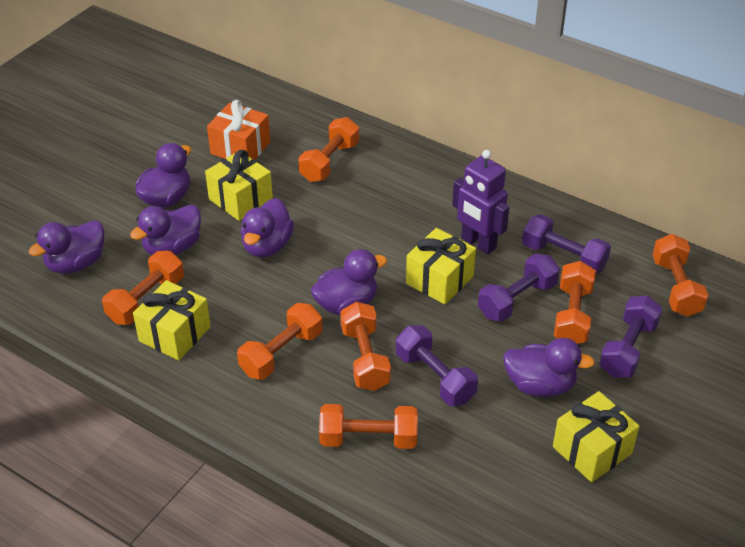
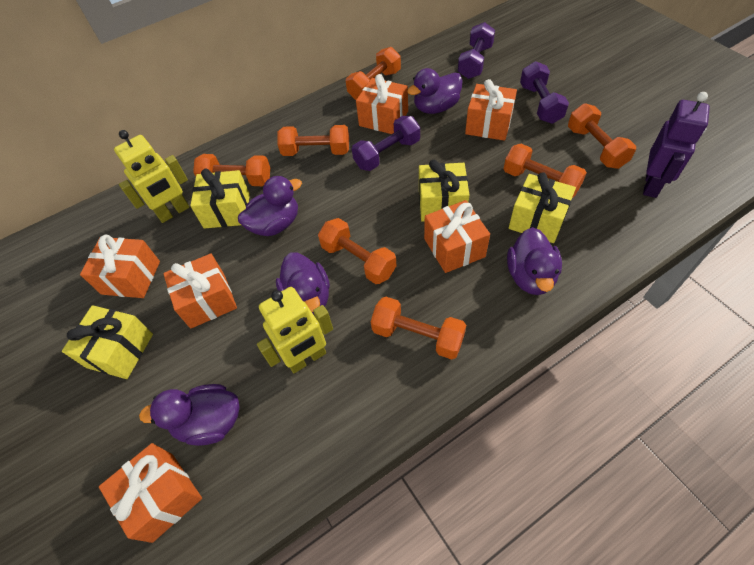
orange gift: 1 -> 6
purple duck: 6 -> 5
purple dumbbell: 4 -> 3
yellow robot: 0 -> 2

